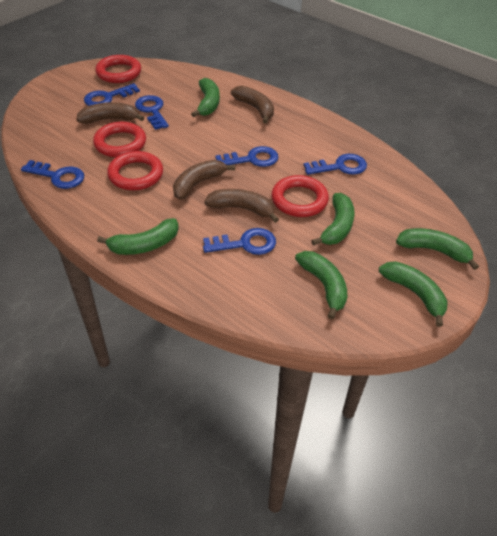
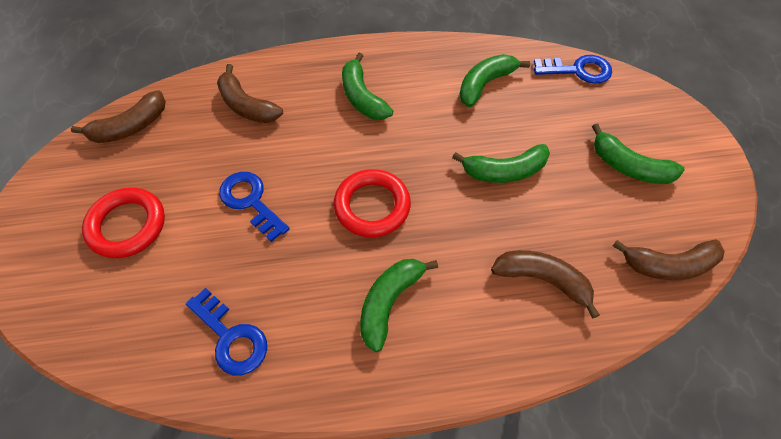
blue key: 6 -> 3
green banana: 6 -> 5
red ring: 4 -> 2

